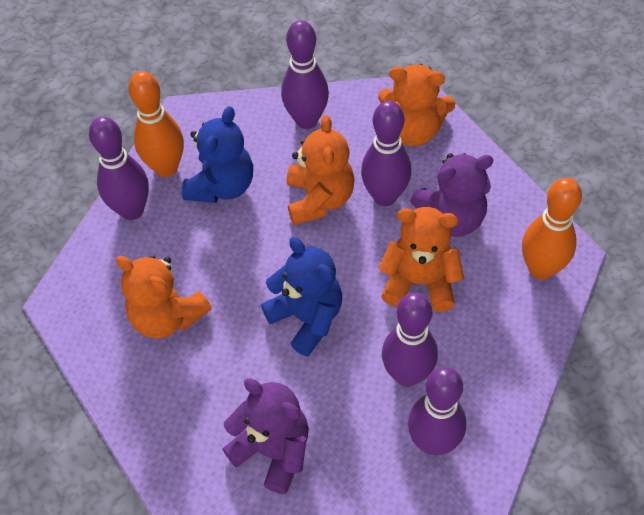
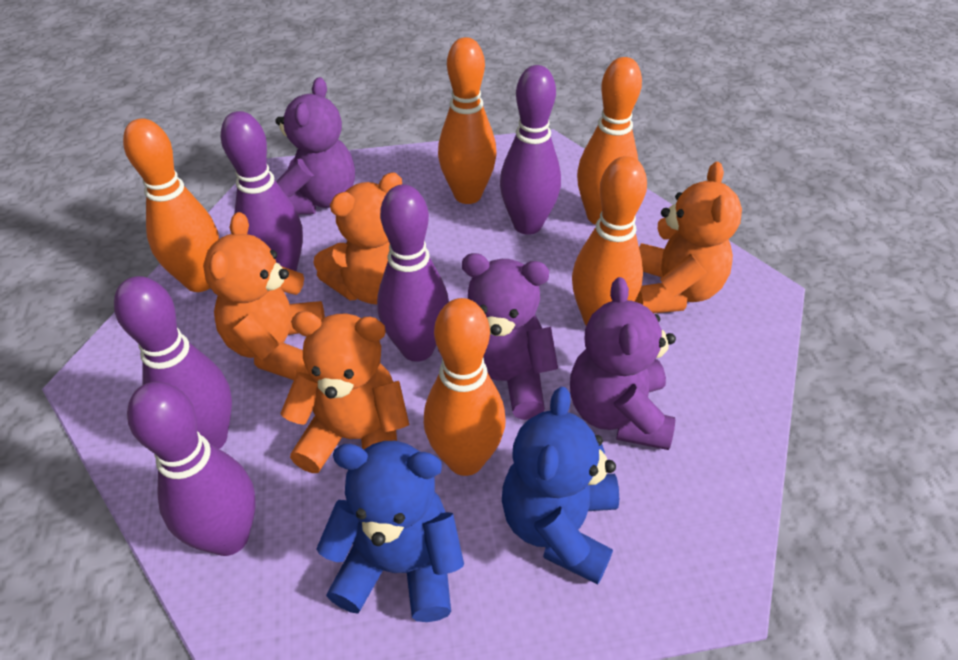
orange bowling pin: 2 -> 5
purple teddy bear: 2 -> 3

